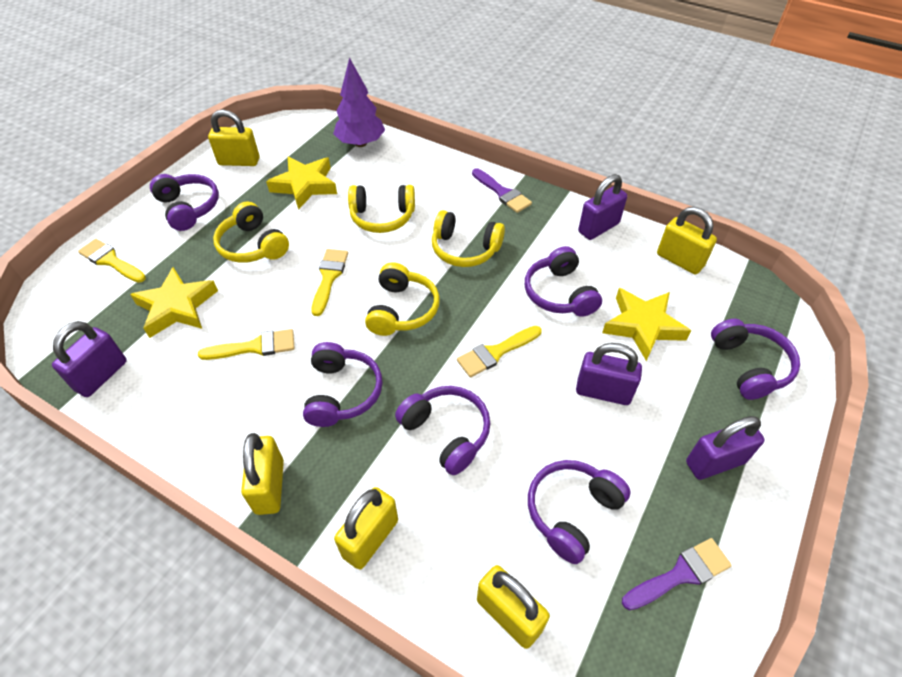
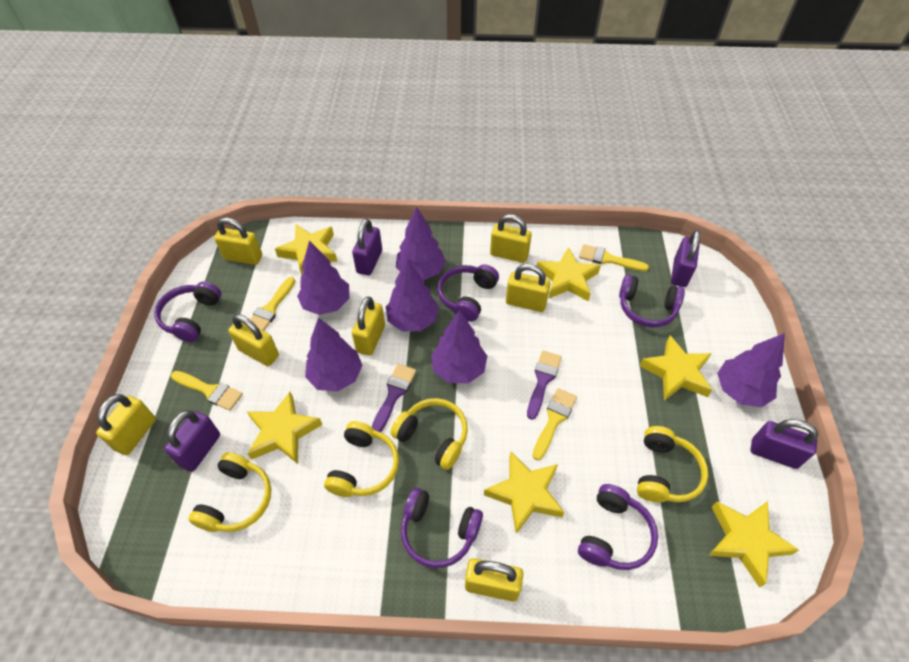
purple headphones: 6 -> 5
purple tree: 1 -> 6
yellow padlock: 5 -> 7
yellow star: 3 -> 6

